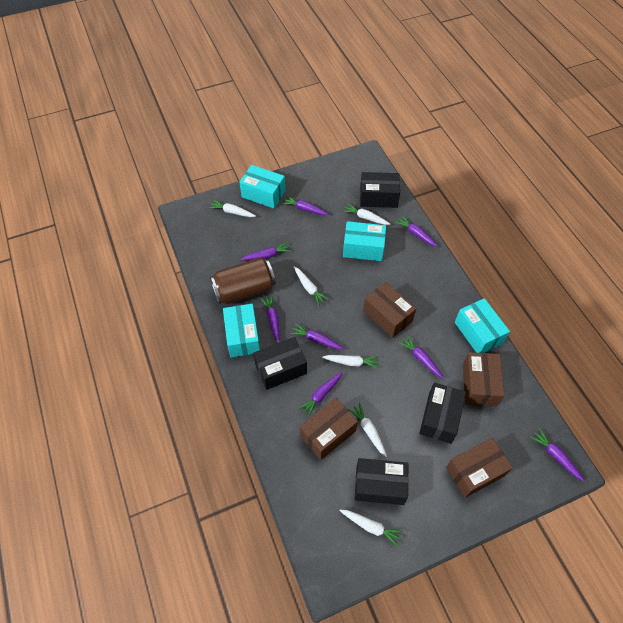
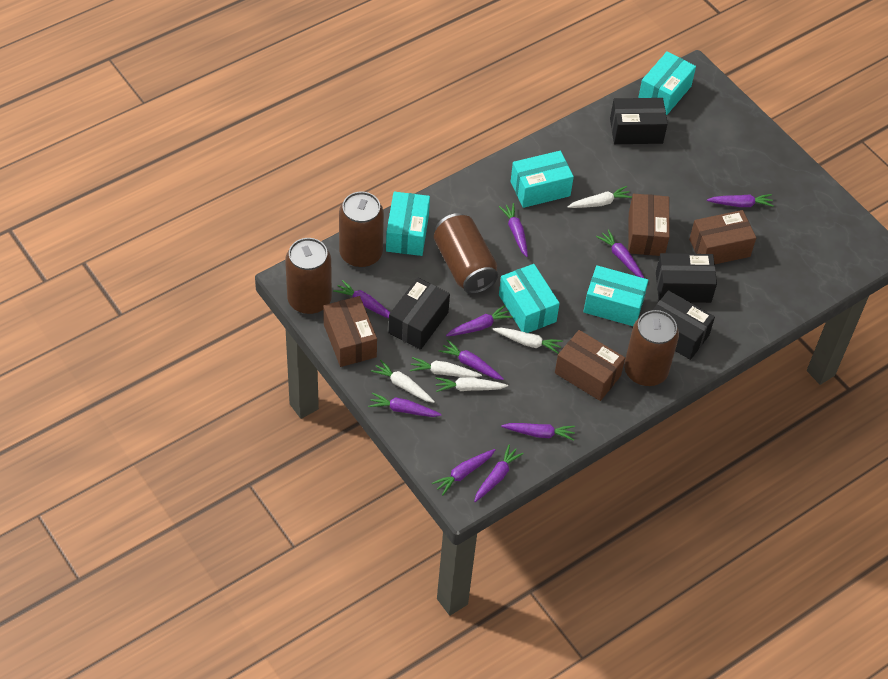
brown can: 1 -> 4
purple carrot: 8 -> 10
turquoise box: 4 -> 5
white carrot: 6 -> 5

